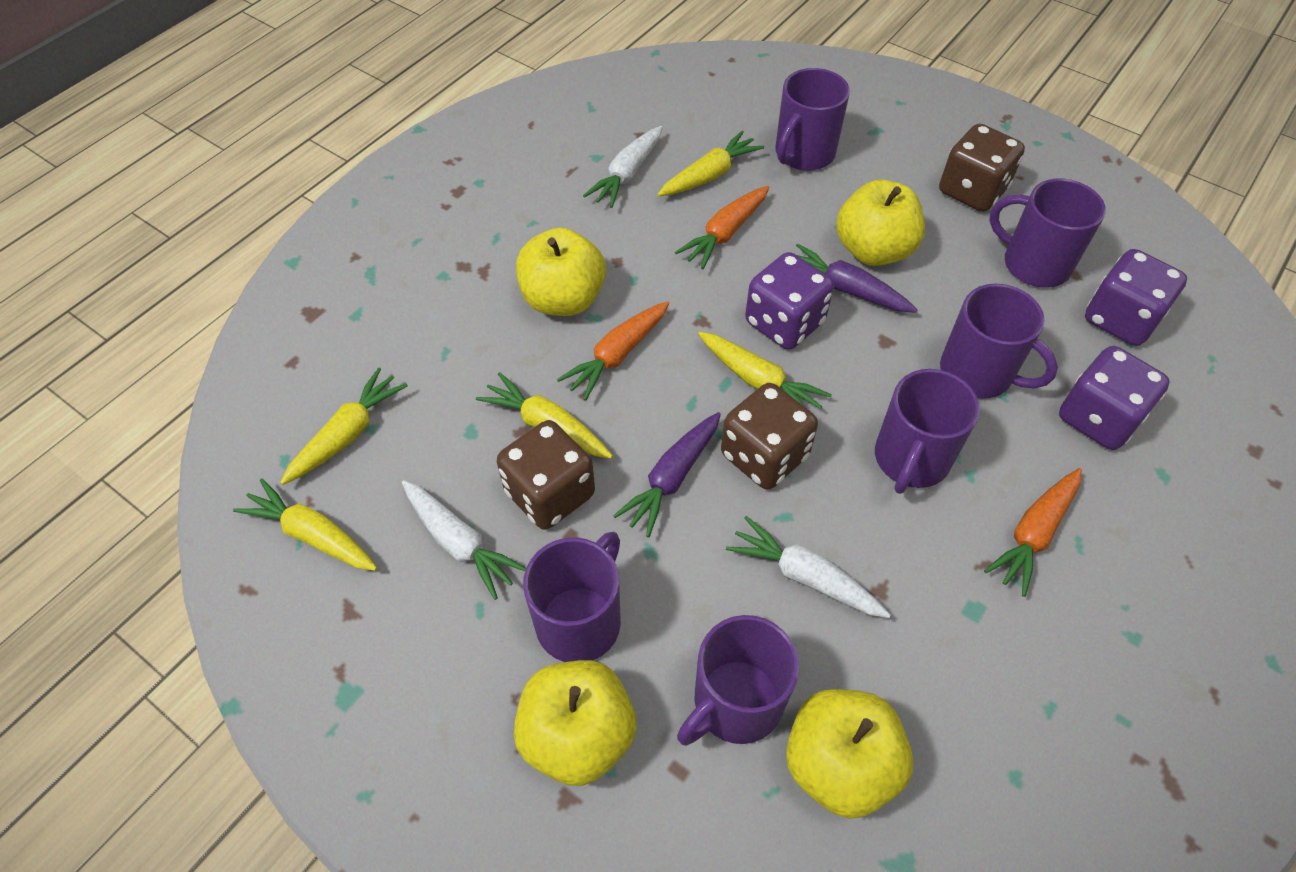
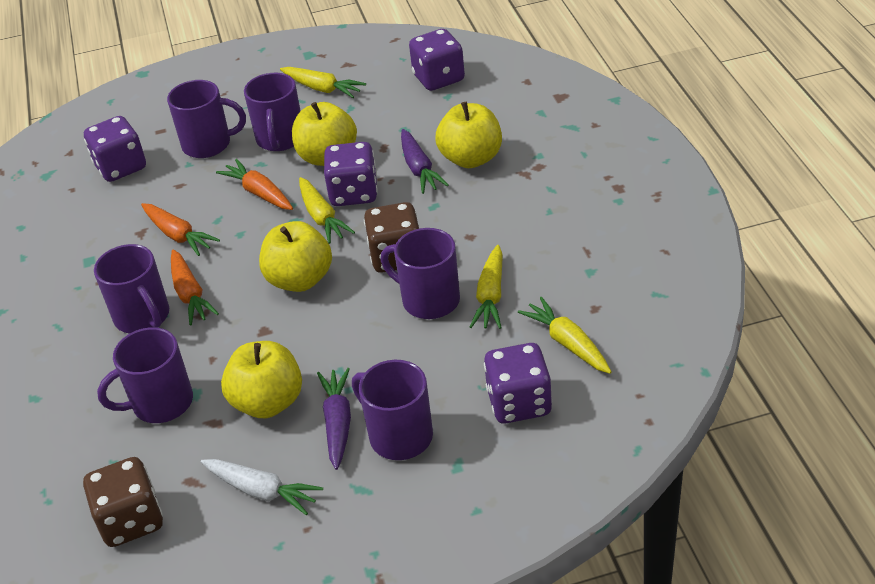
brown dice: 3 -> 2
purple dice: 3 -> 4
white carrot: 3 -> 1
yellow carrot: 5 -> 4

